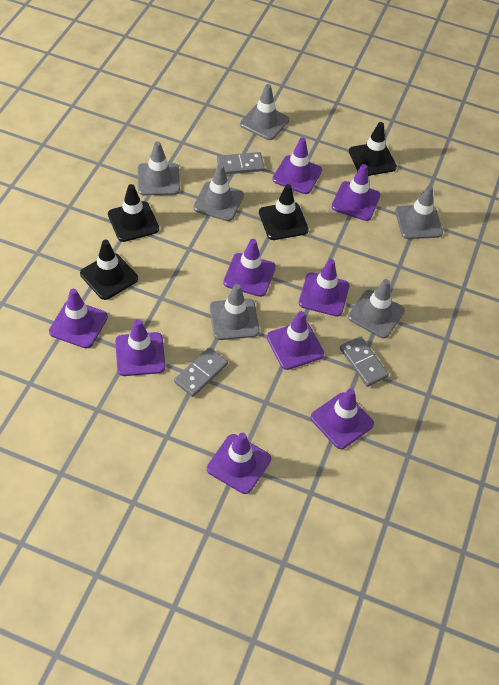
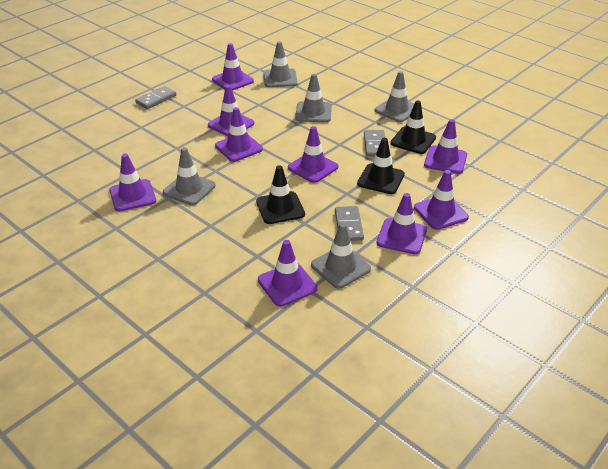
black traffic cone: 4 -> 3
grey traffic cone: 6 -> 5

